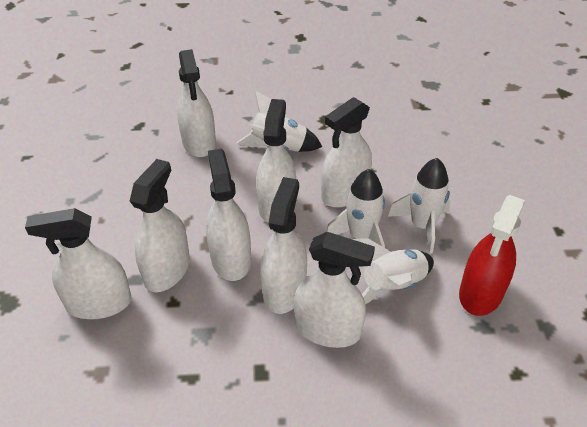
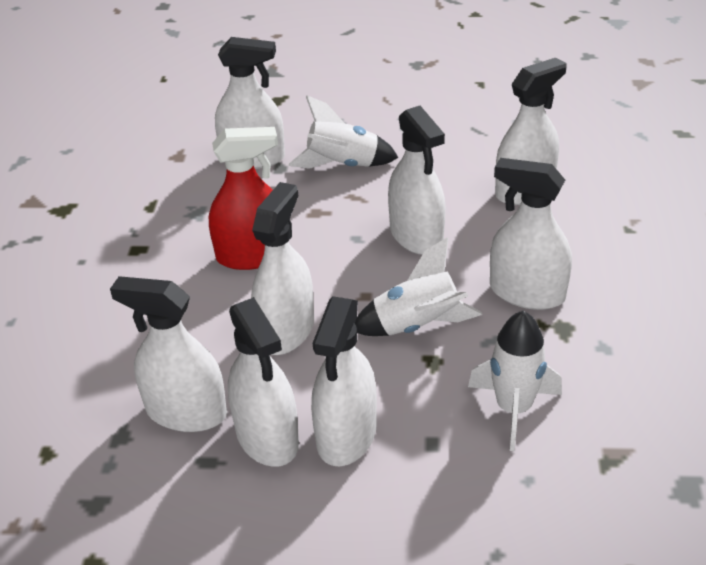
white rocket: 4 -> 3

